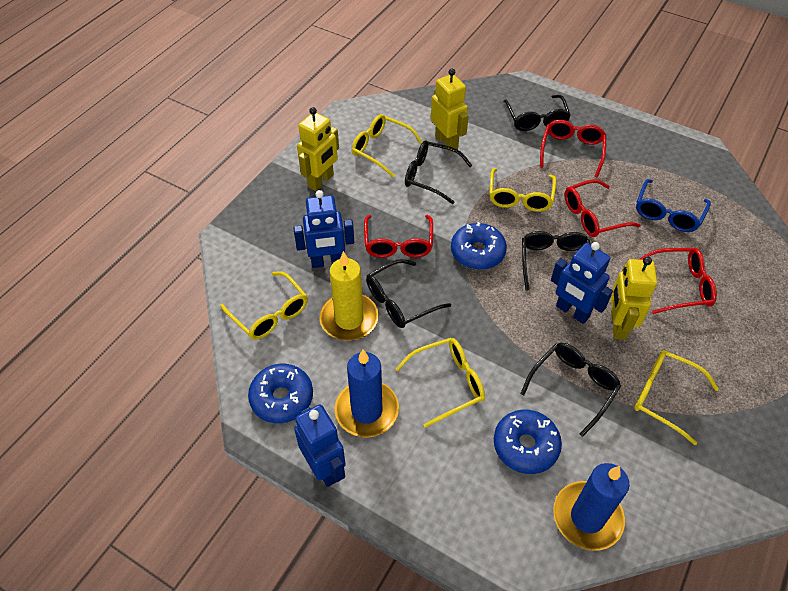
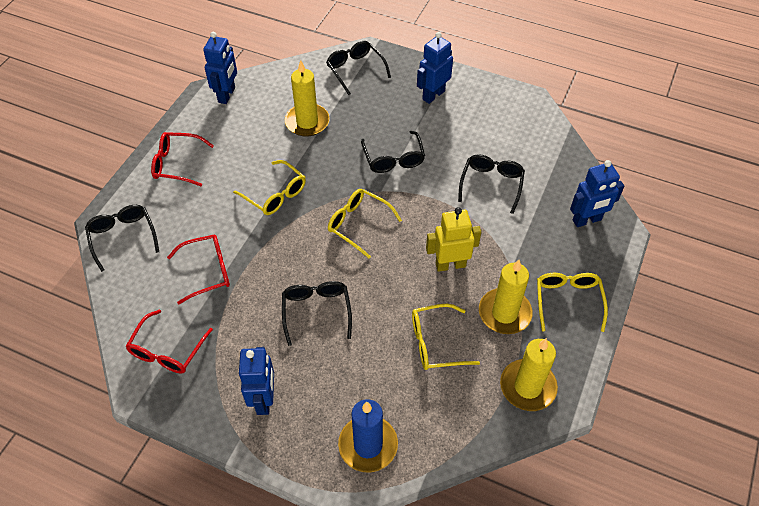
blue candle: 2 -> 1
blue donut: 3 -> 0
blue glasses: 1 -> 0
blue robot: 3 -> 4
red glasses: 4 -> 3
yellow candle: 1 -> 3
yellow glasses: 5 -> 4
yellow robot: 3 -> 1

